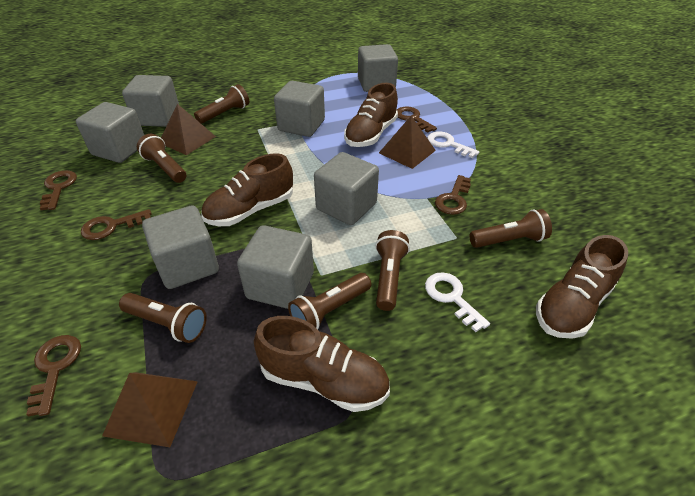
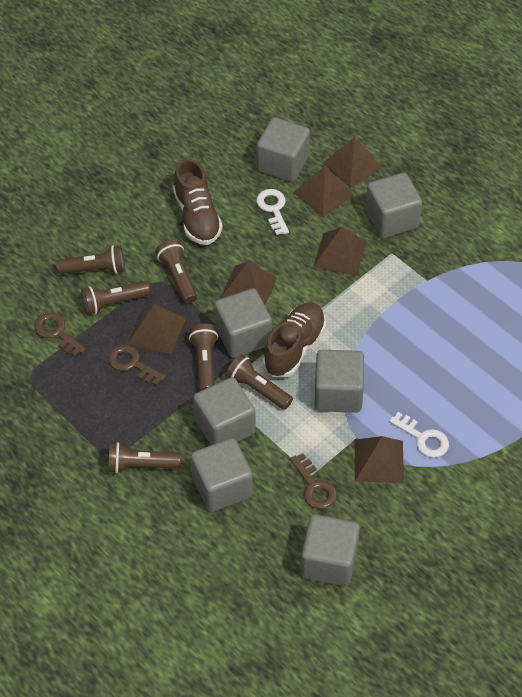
brown key: 5 -> 3
brown pyramid: 3 -> 6
brown shoe: 4 -> 2

